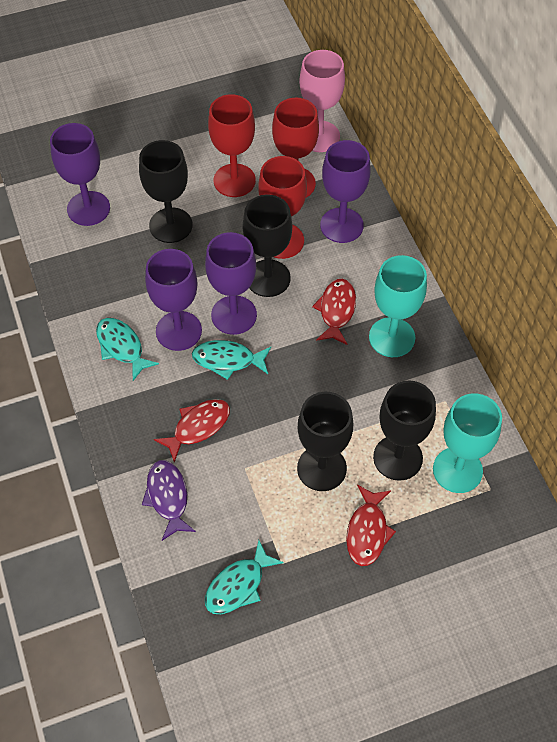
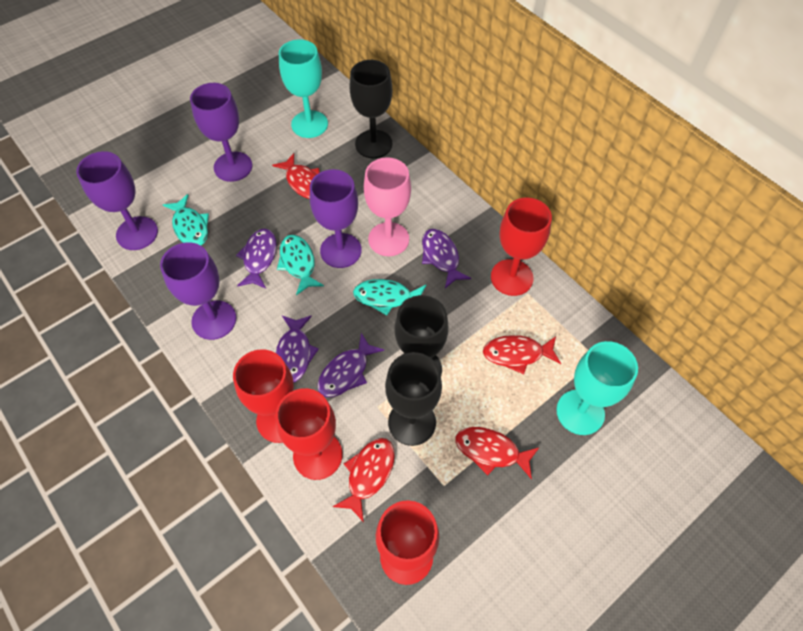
black goblet: 4 -> 3
purple fish: 1 -> 4
red fish: 3 -> 4
red goblet: 3 -> 4

